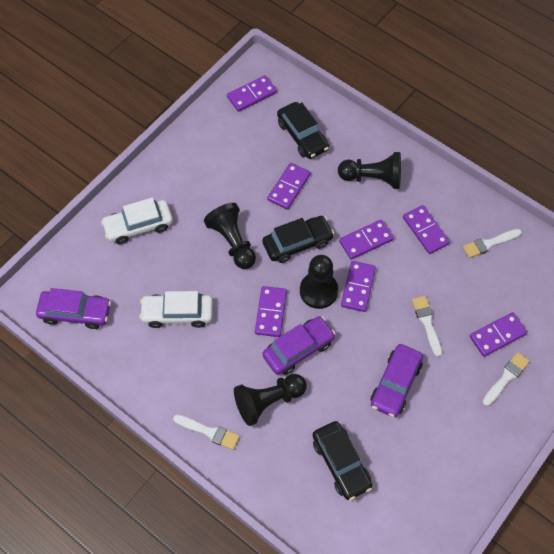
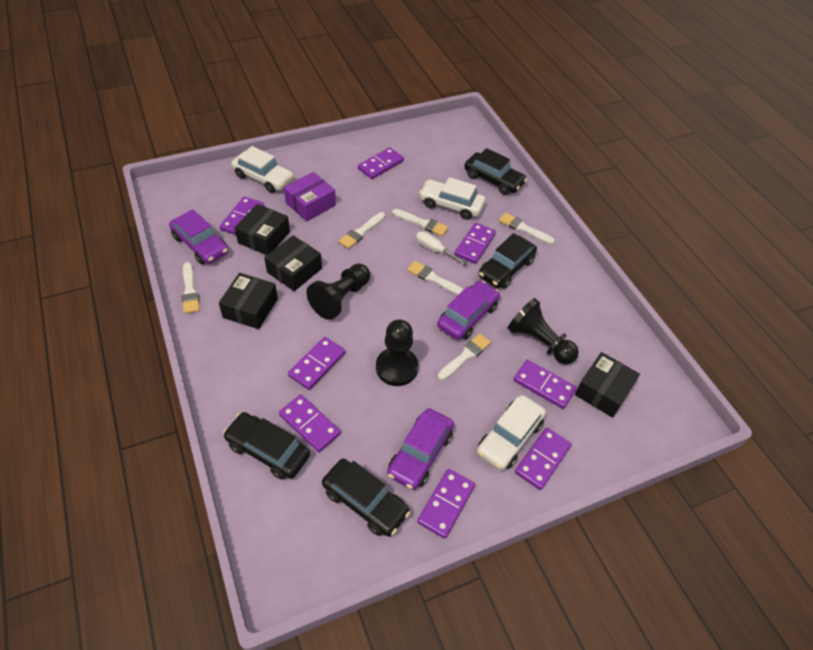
black box: 0 -> 4
black car: 3 -> 4
black pawn: 4 -> 3
purple box: 0 -> 1
purple domino: 7 -> 8
white brush: 4 -> 6
white car: 2 -> 3
white screwdriver: 0 -> 1

